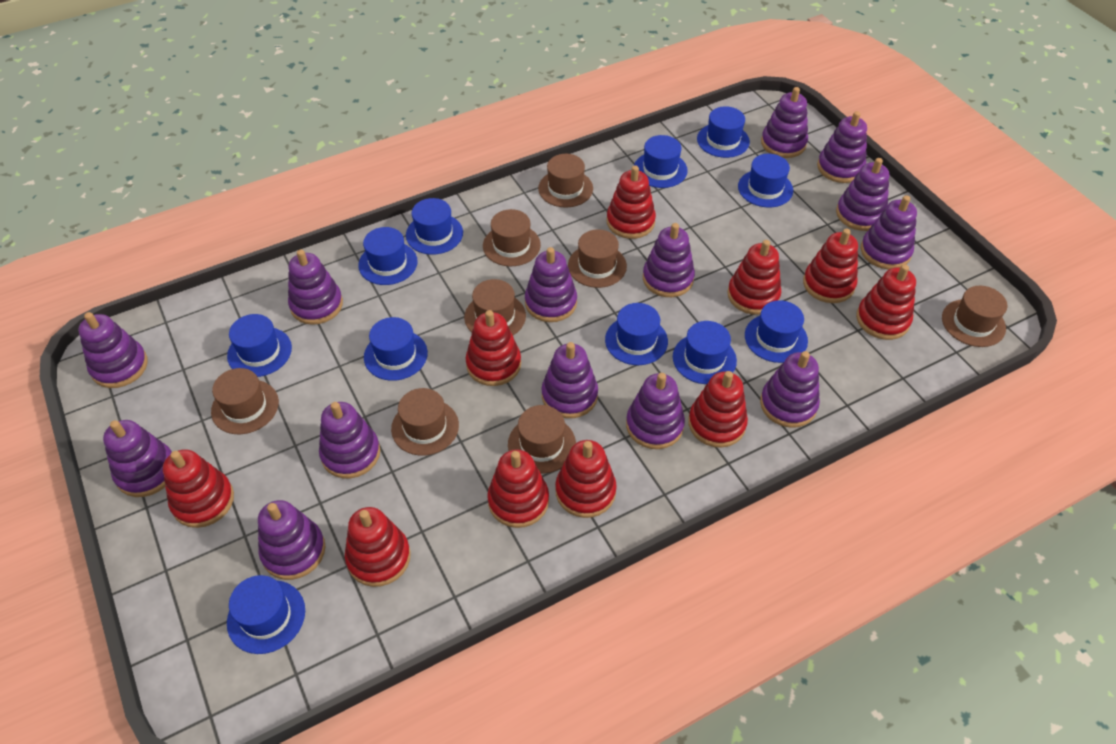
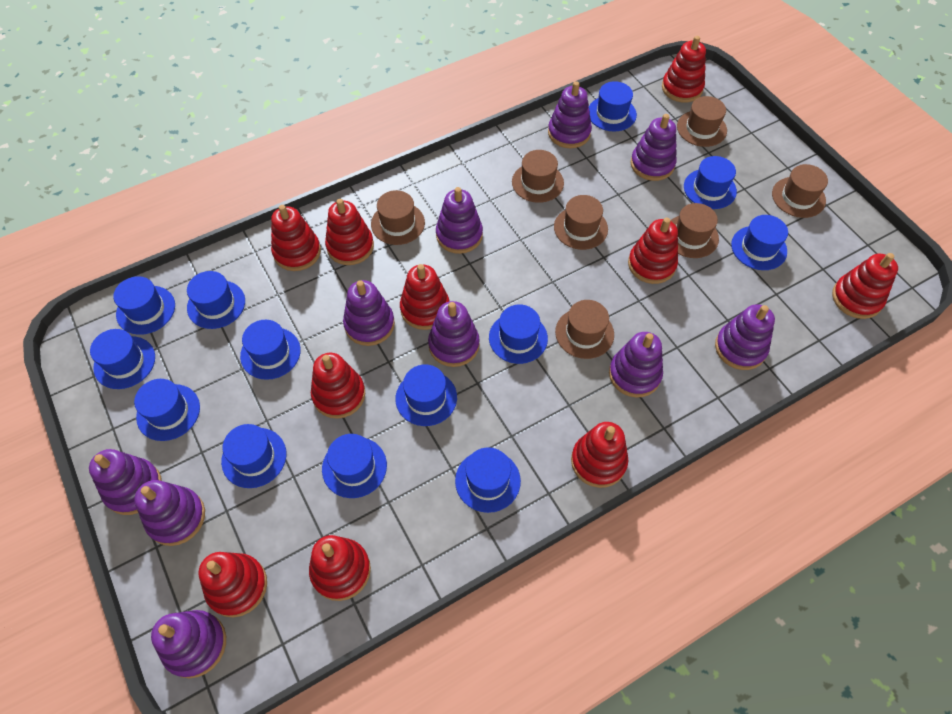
blue hat: 11 -> 13
brown hat: 8 -> 7
purple stacking toy: 14 -> 10

